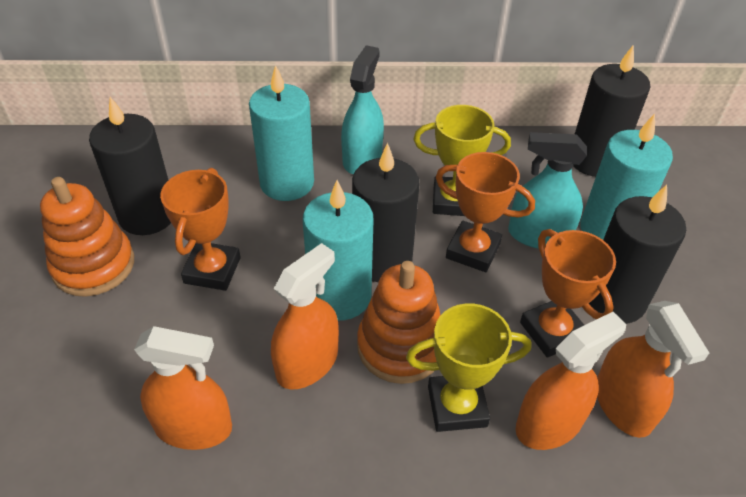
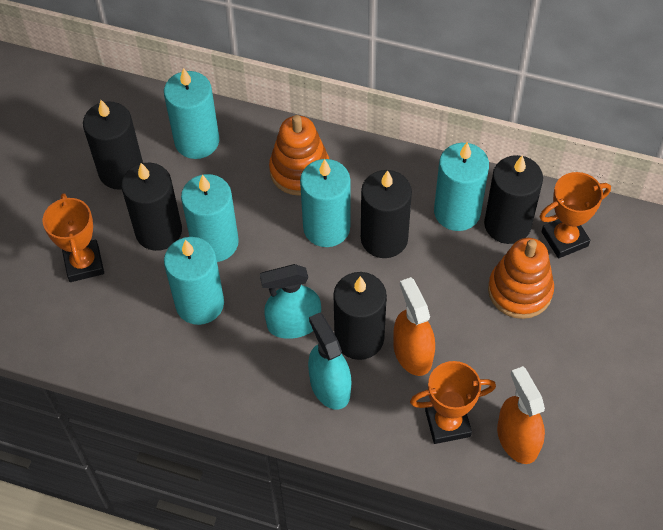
black candle: 4 -> 5
orange spray bottle: 4 -> 2
turquoise candle: 3 -> 5
yellow trophy: 2 -> 0

